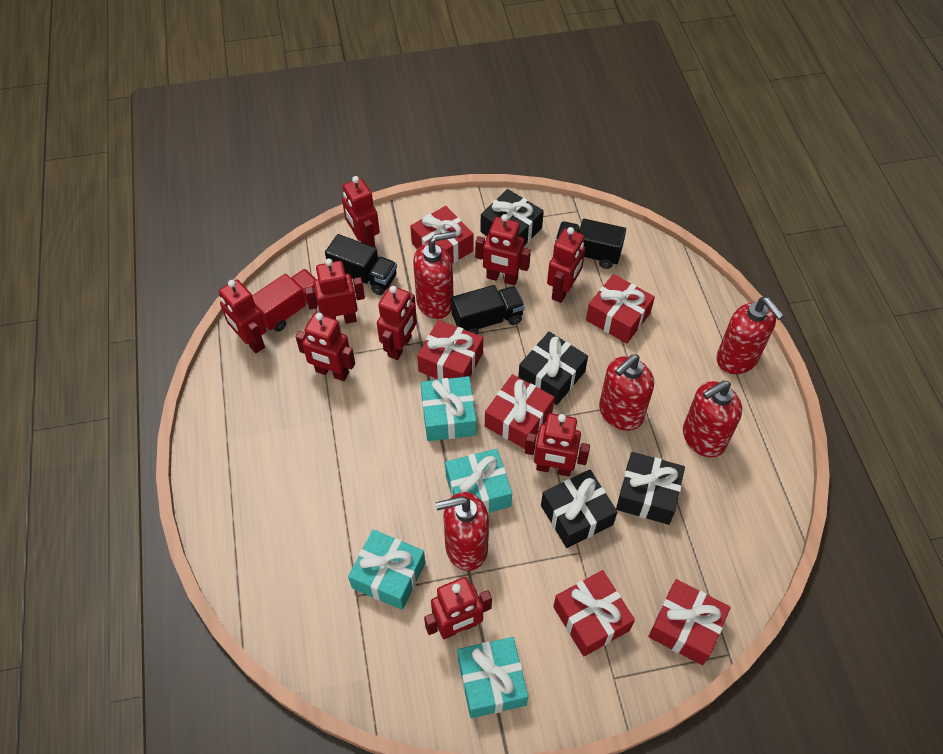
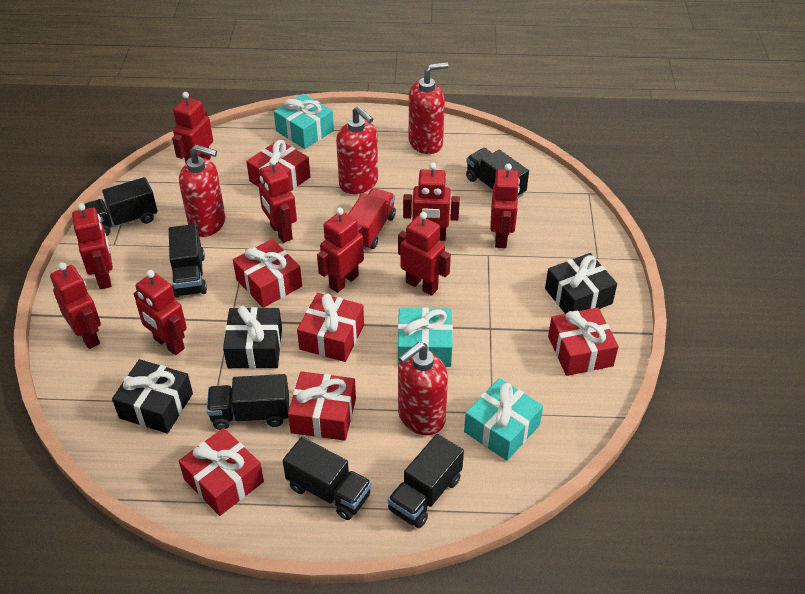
black gift: 4 -> 3
black truck: 3 -> 6
red soap dispenser: 5 -> 4
turquoise gift: 4 -> 3

